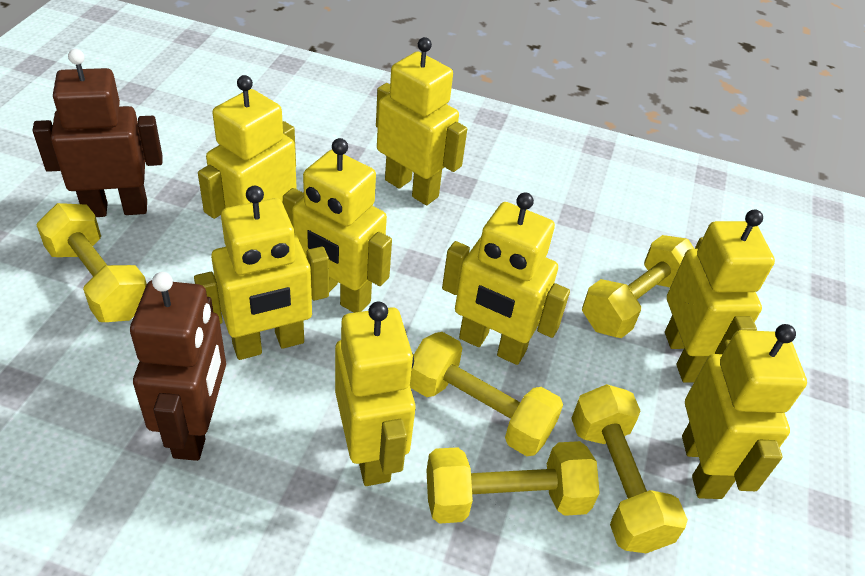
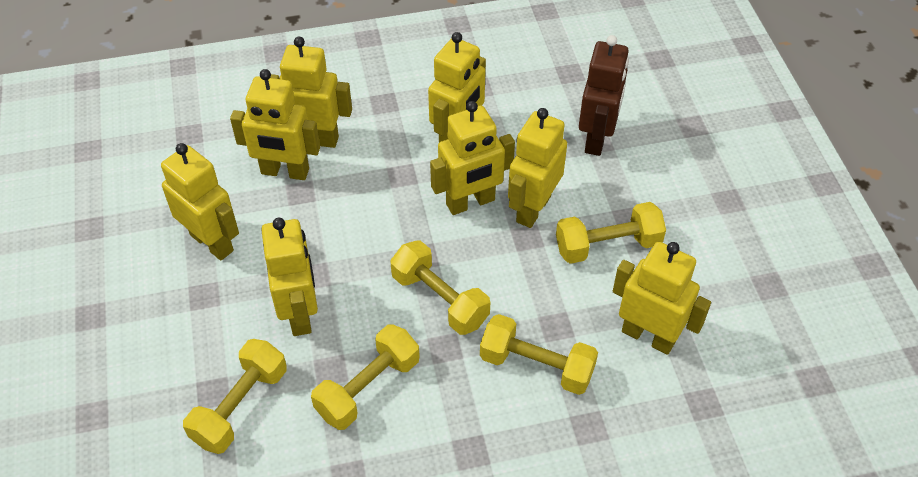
brown robot: 2 -> 1

